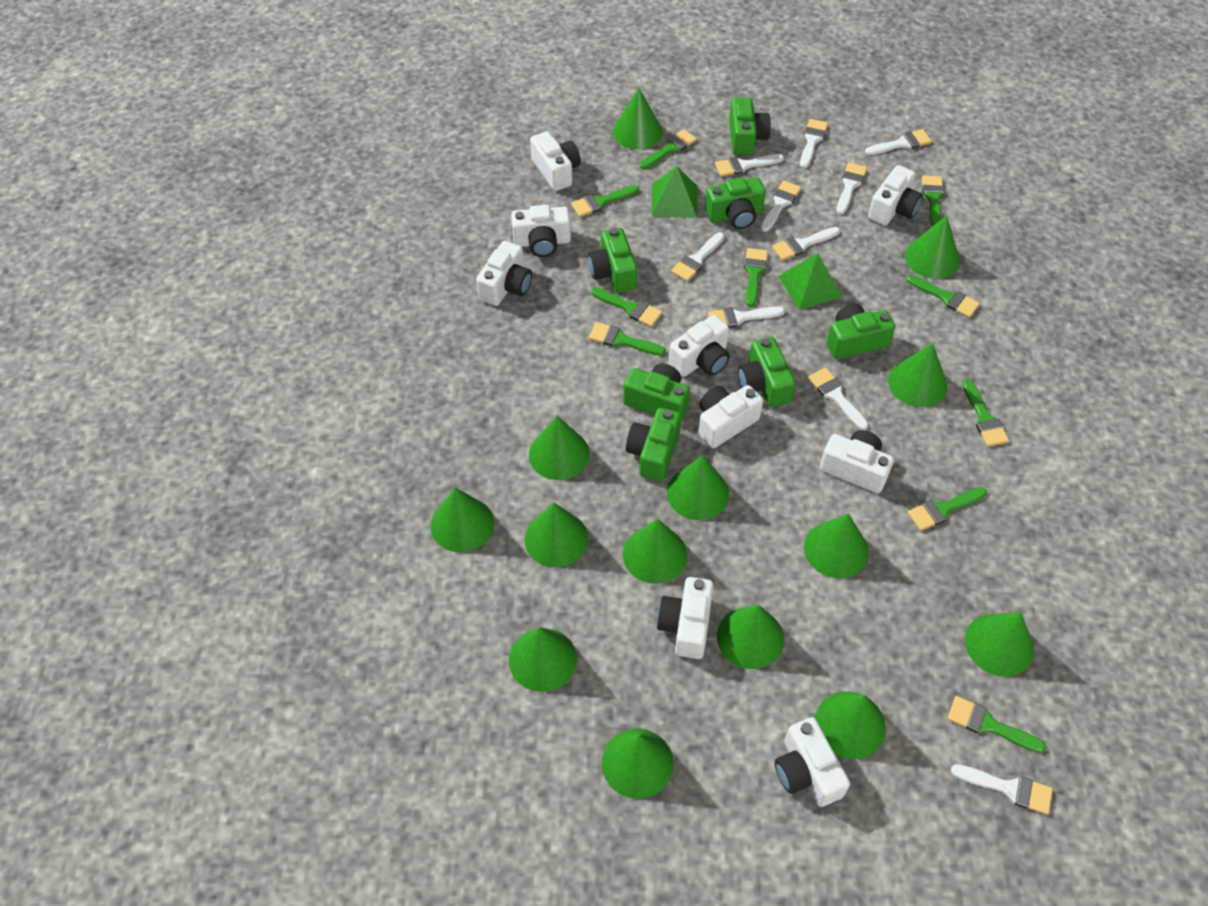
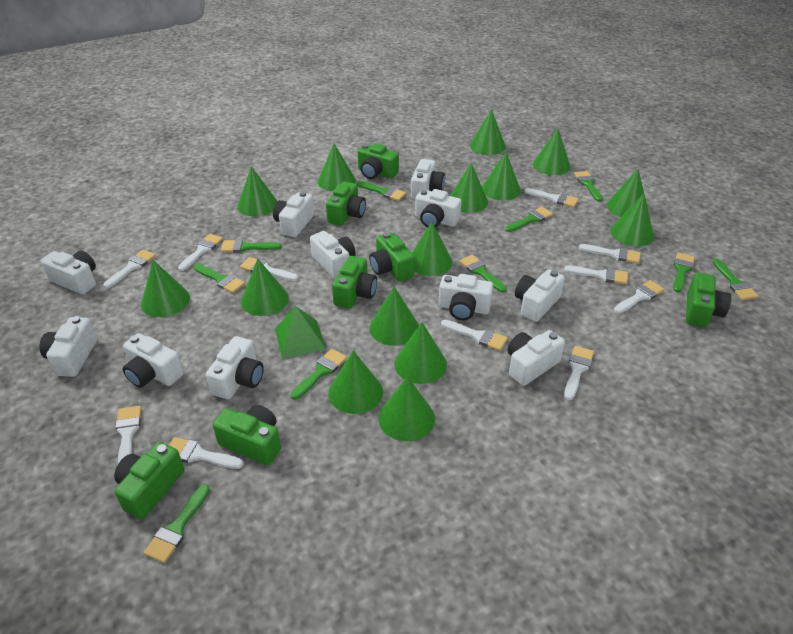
green cone: 14 -> 15
green pyramid: 2 -> 1
white brush: 10 -> 11
white camera: 9 -> 11

